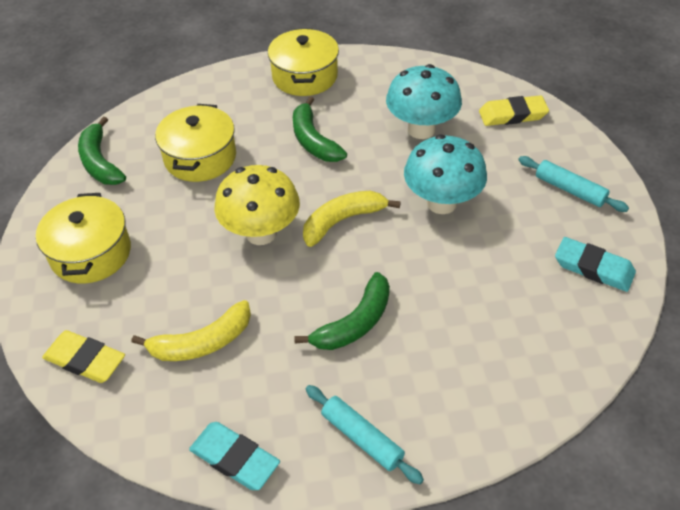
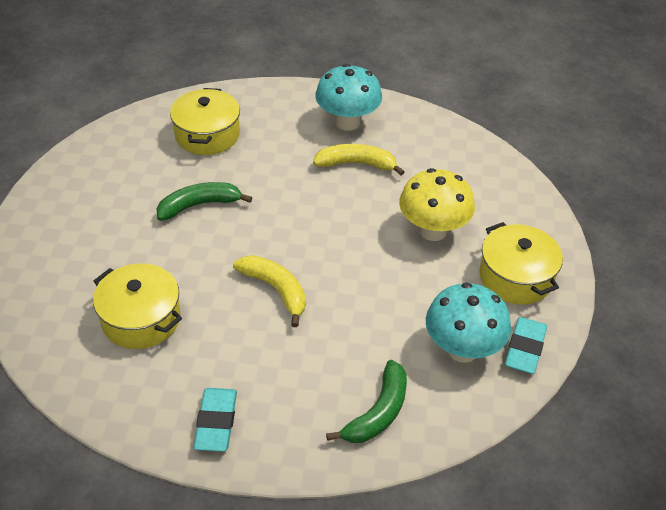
green banana: 3 -> 2
turquoise rolling pin: 2 -> 0
yellow eraser: 2 -> 0

